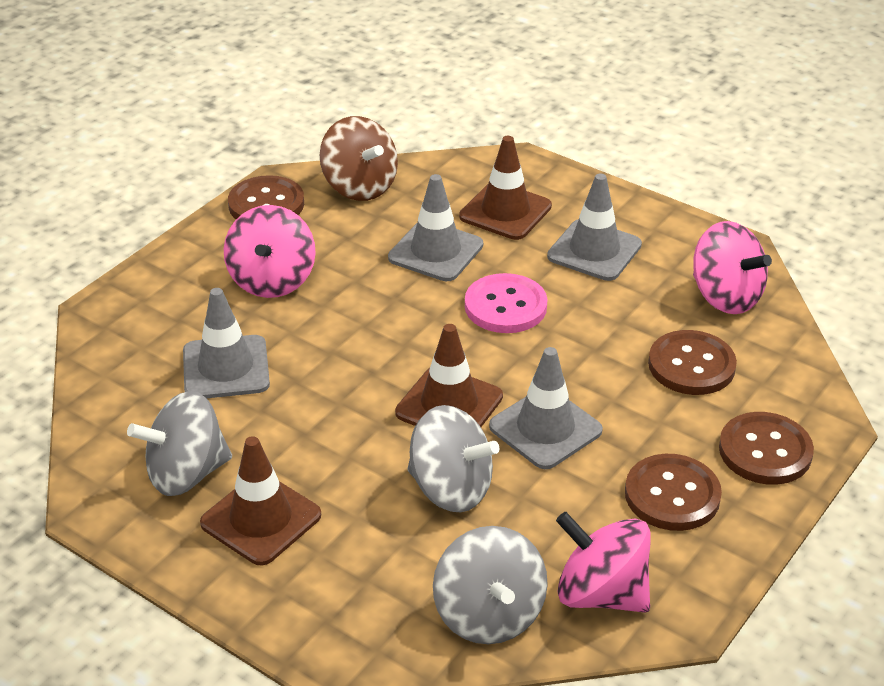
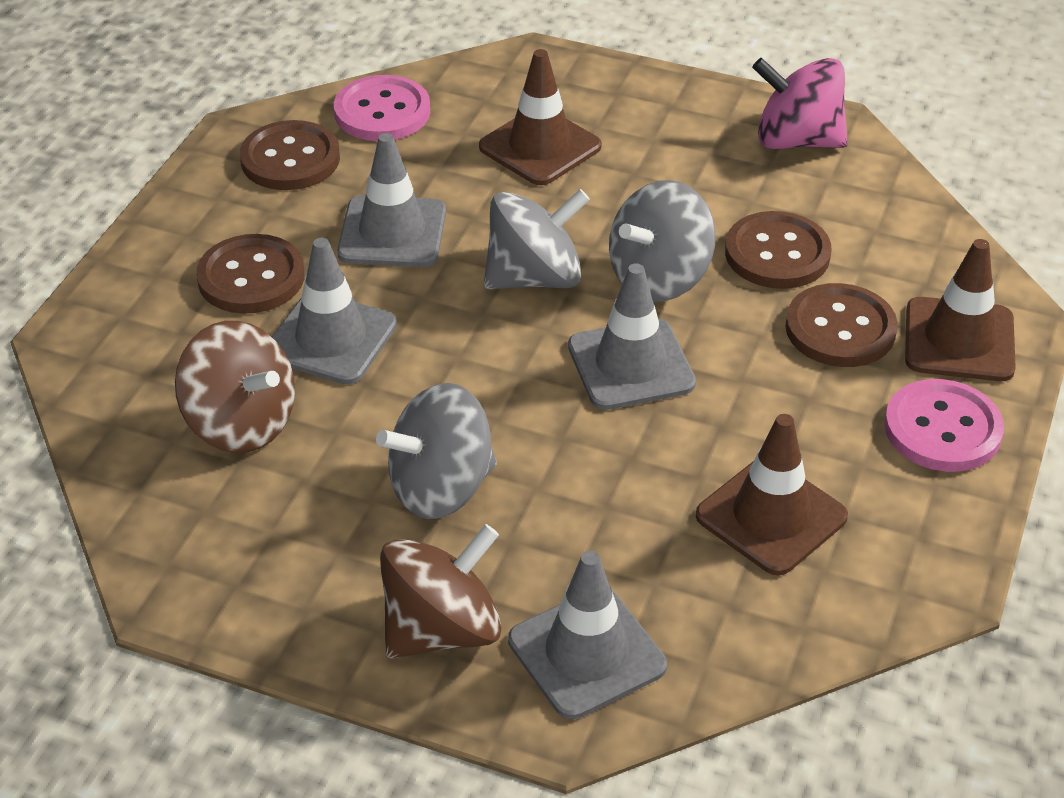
brown spinning top: 1 -> 2
pink button: 1 -> 2
pink spinning top: 3 -> 1

